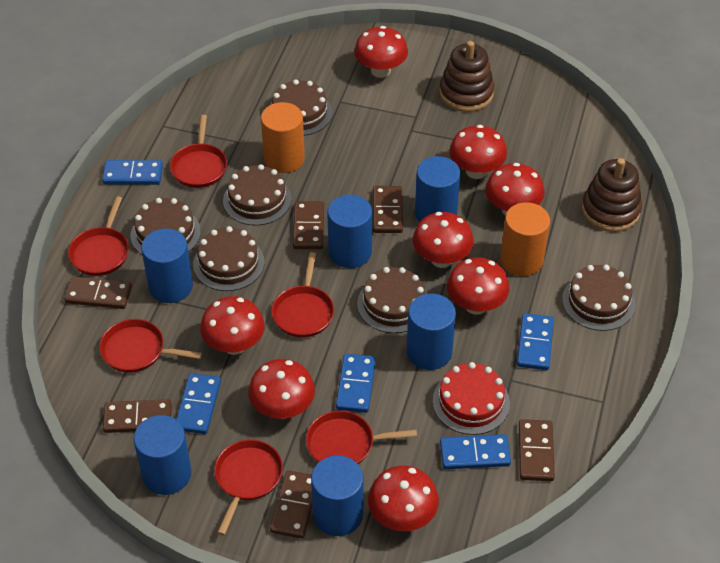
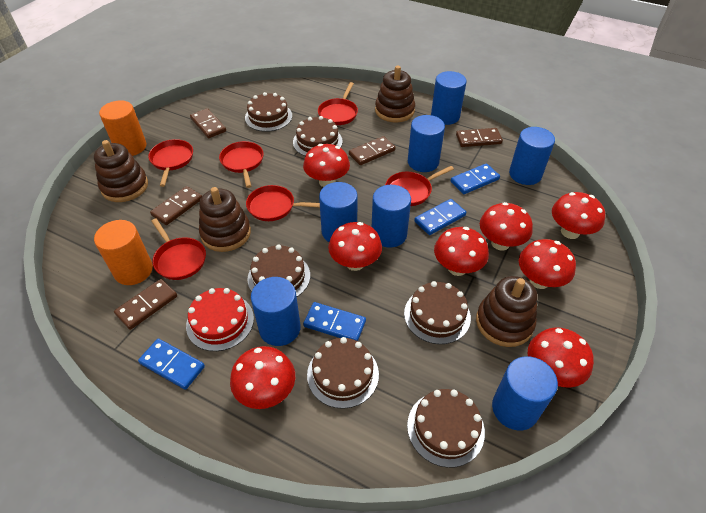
blue cylinder: 6 -> 7
blue domino: 5 -> 4
brown domino: 6 -> 5
brown stacking toy: 2 -> 4

